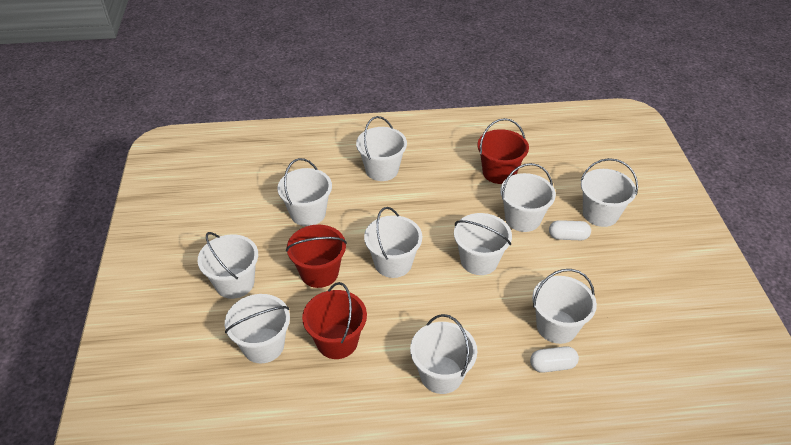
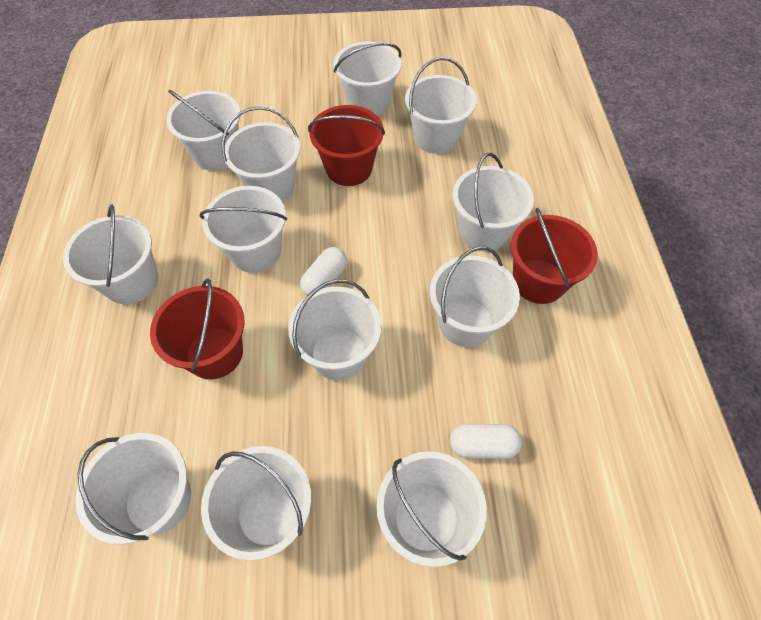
white bucket: 10 -> 12

